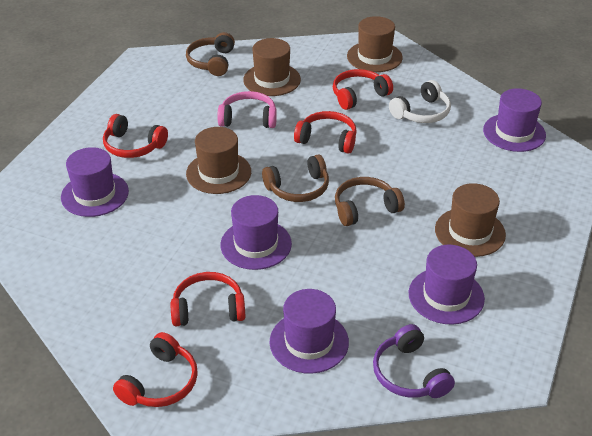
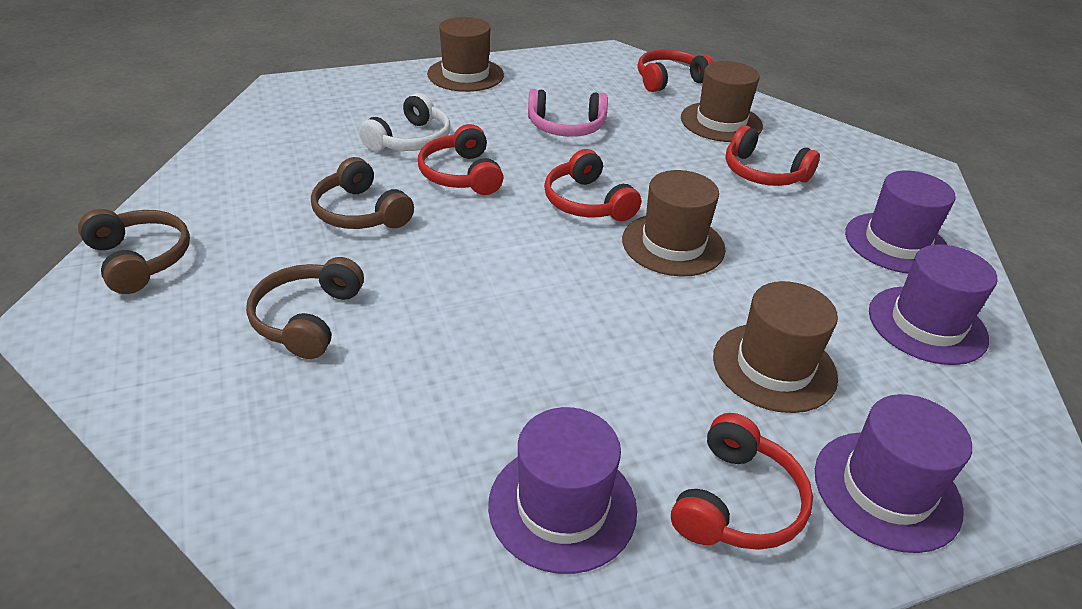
purple hat: 5 -> 4
purple headphones: 1 -> 0

